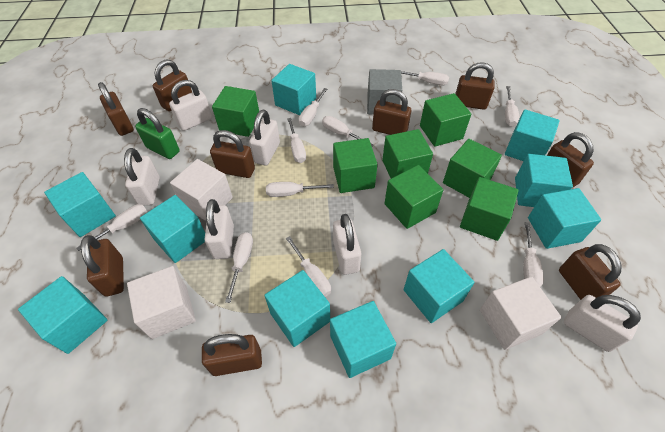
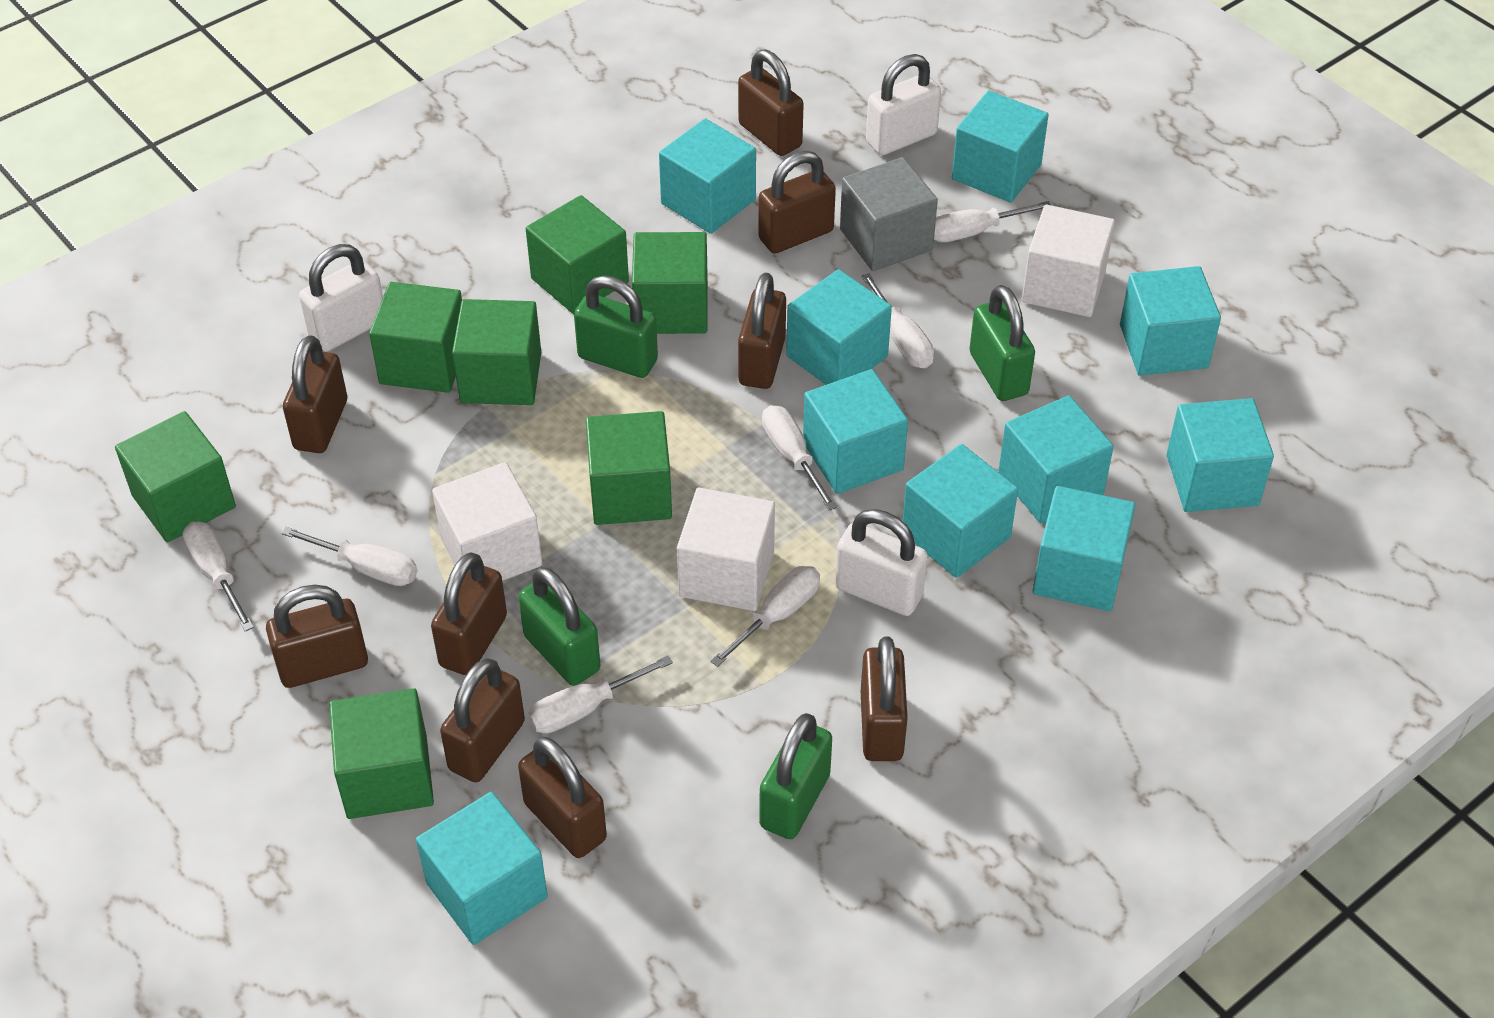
green padlock: 1 -> 4
white padlock: 6 -> 3
white screwdriver: 10 -> 7

